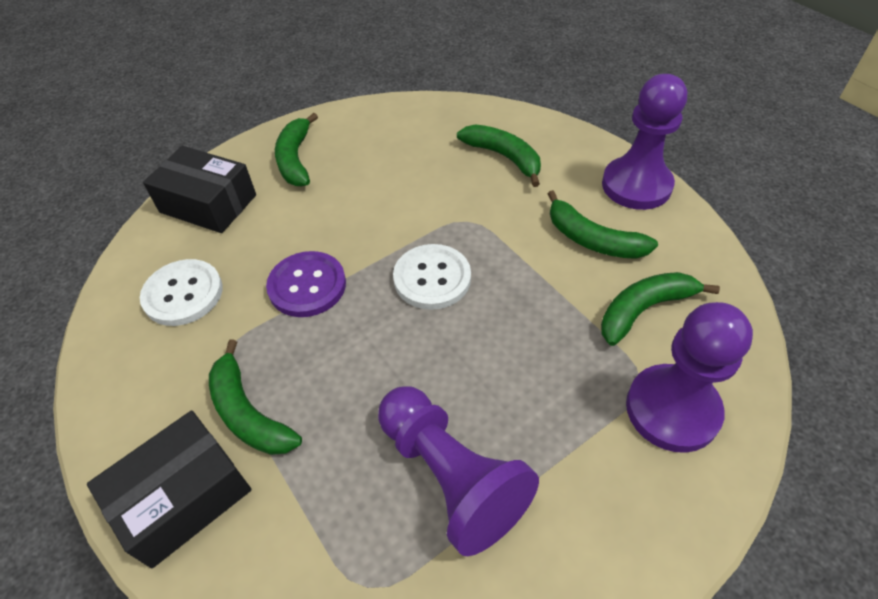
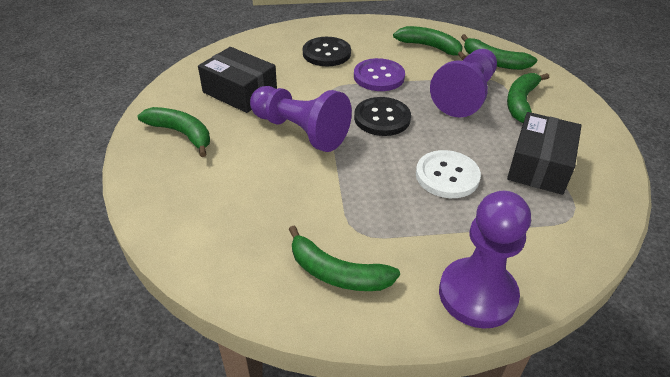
black button: 0 -> 2
white button: 2 -> 1

